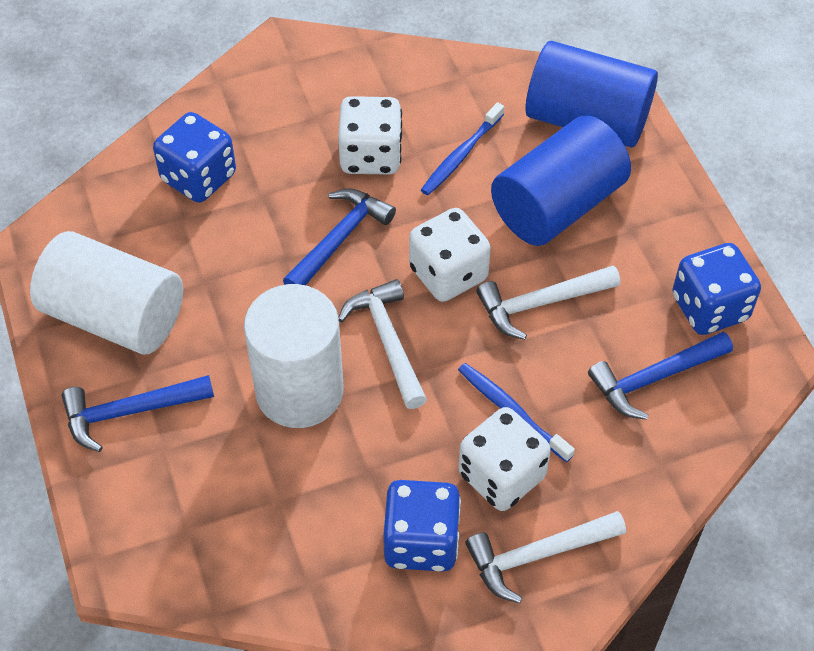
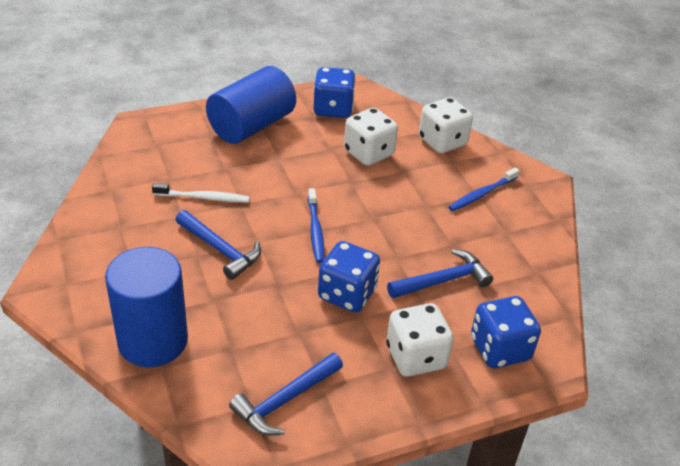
white cylinder: 2 -> 0
white hammer: 3 -> 0
white toothbrush: 0 -> 1

